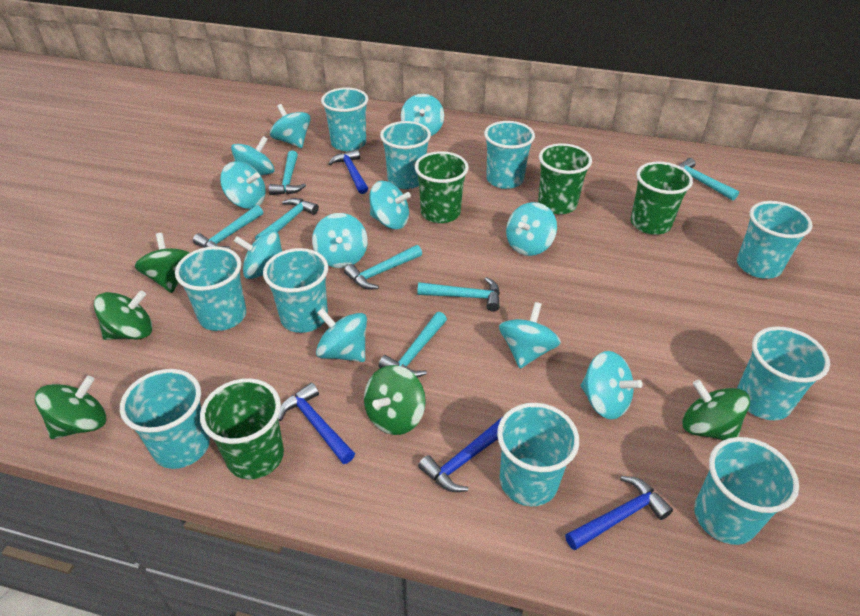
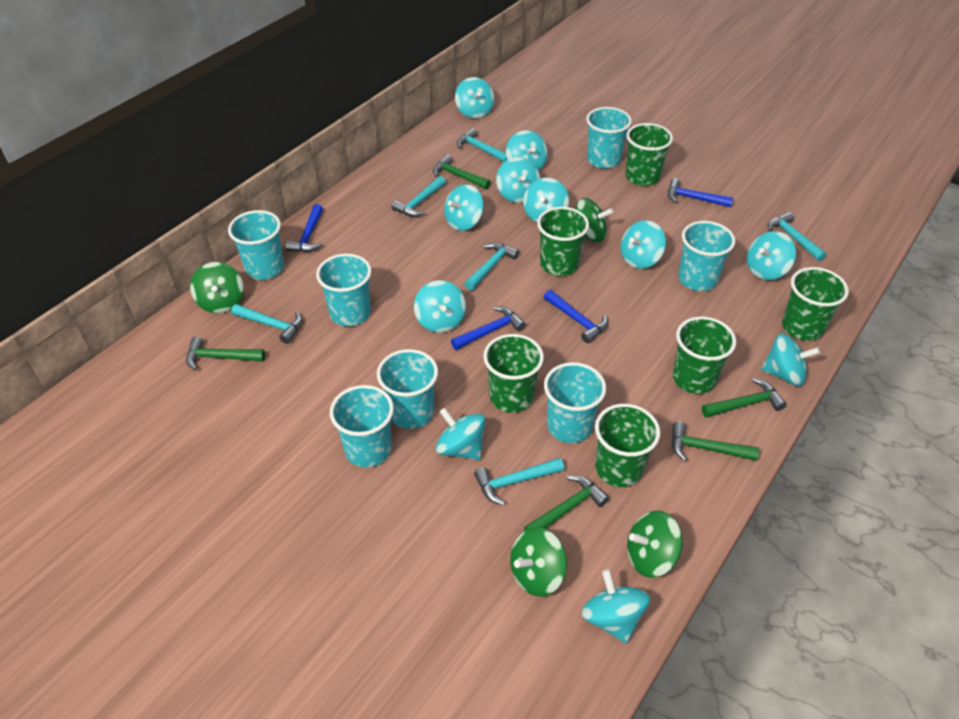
green cup: 4 -> 6
green hammer: 0 -> 5
green spinning top: 5 -> 4
turquoise cup: 10 -> 7
turquoise hammer: 7 -> 6

